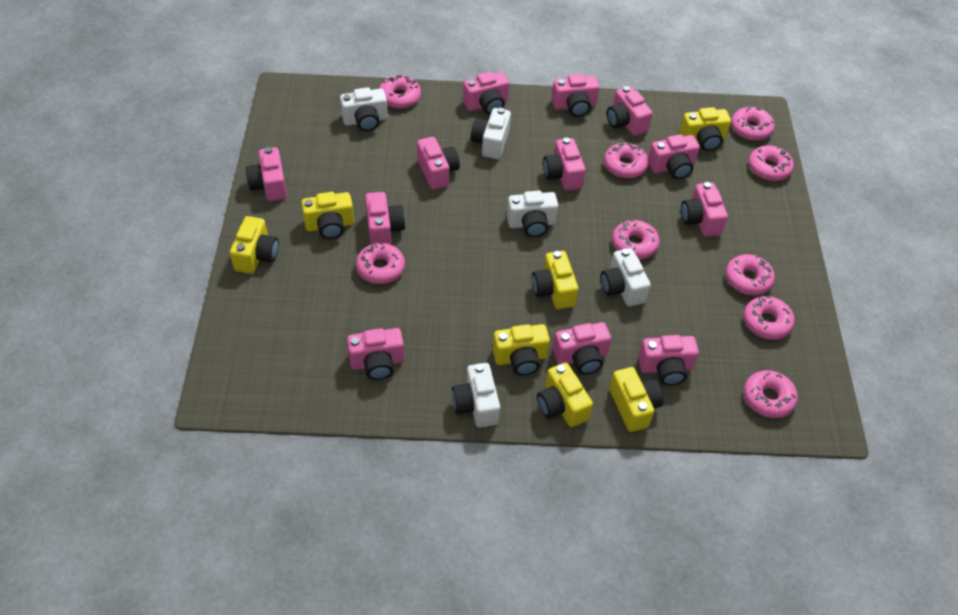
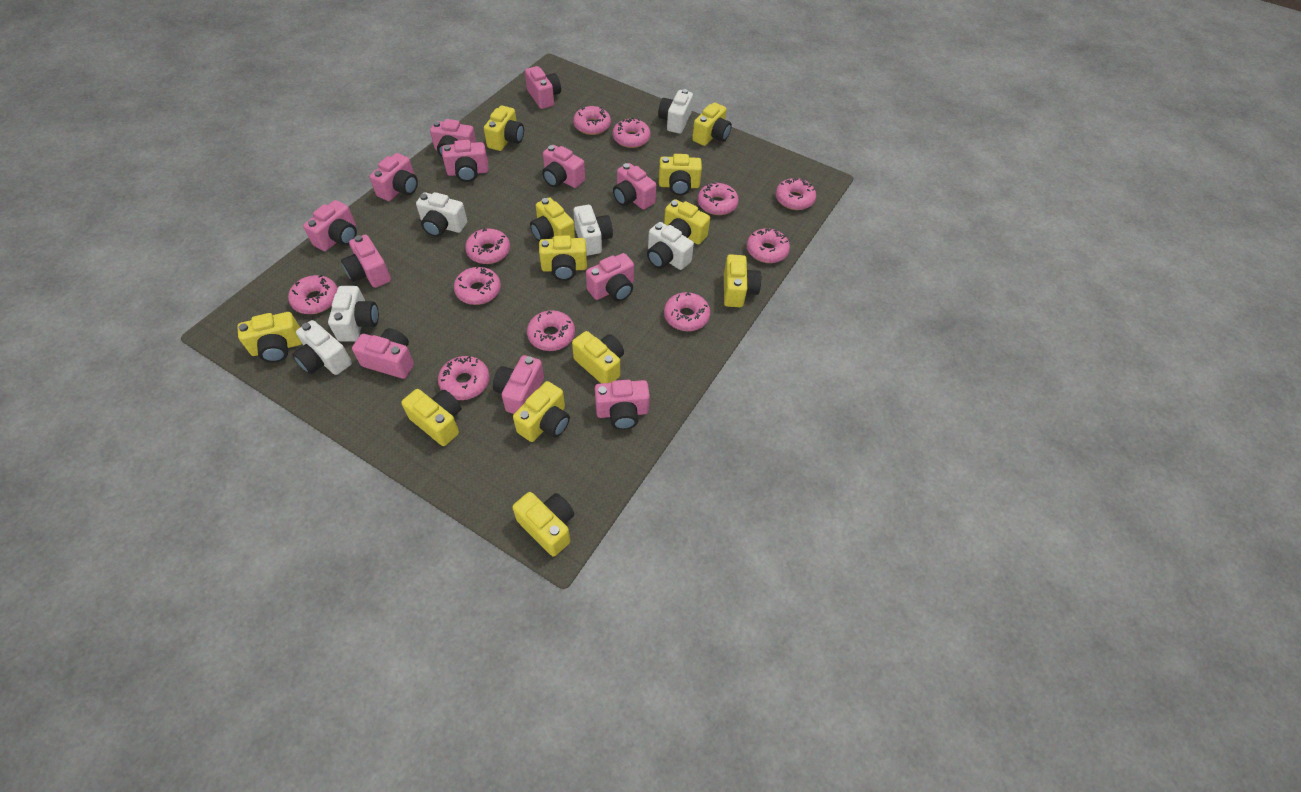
pink donut: 9 -> 11
white camera: 5 -> 6
yellow camera: 7 -> 12

